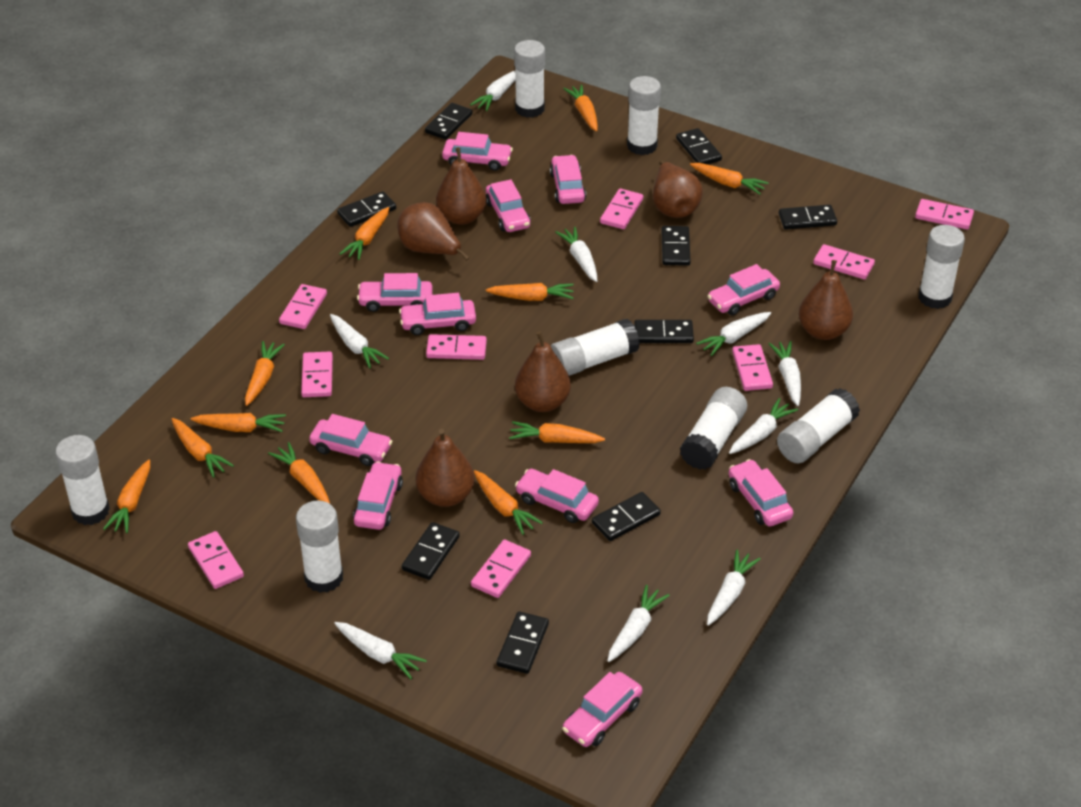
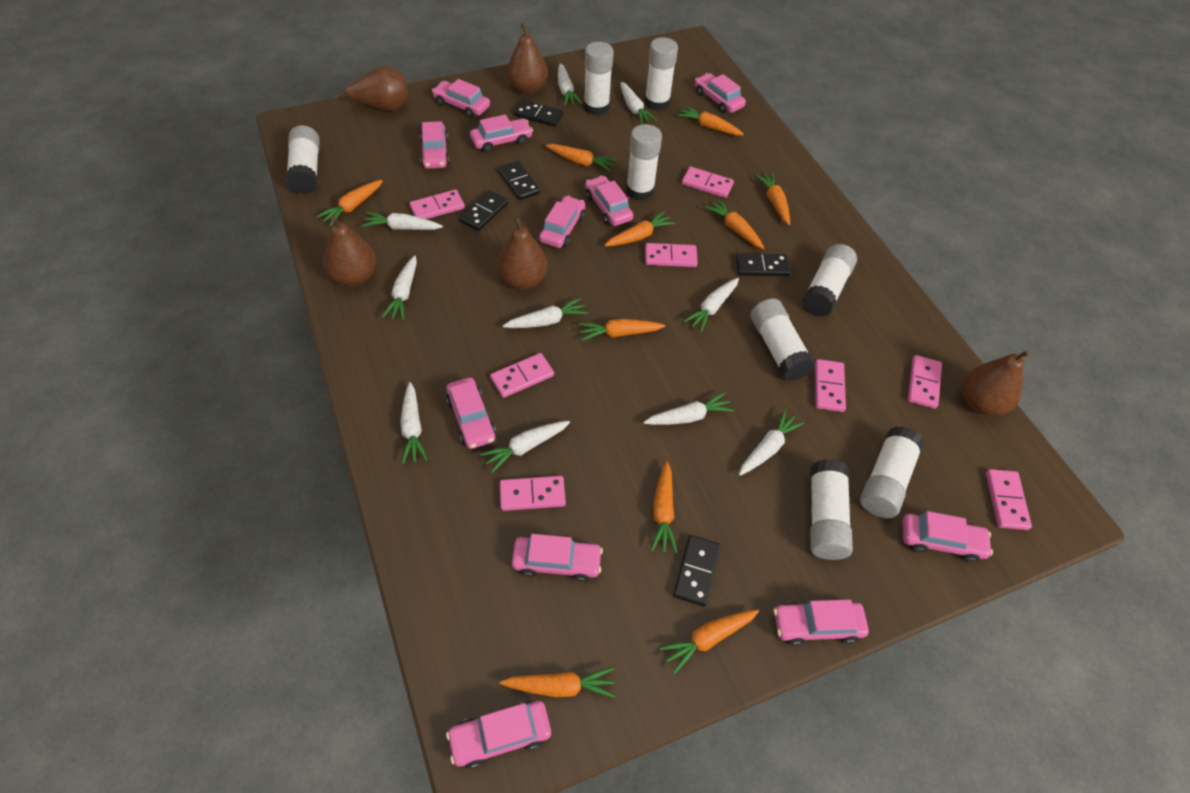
black domino: 9 -> 5
brown pear: 6 -> 5
orange carrot: 11 -> 10
pink domino: 9 -> 8
white carrot: 9 -> 10

